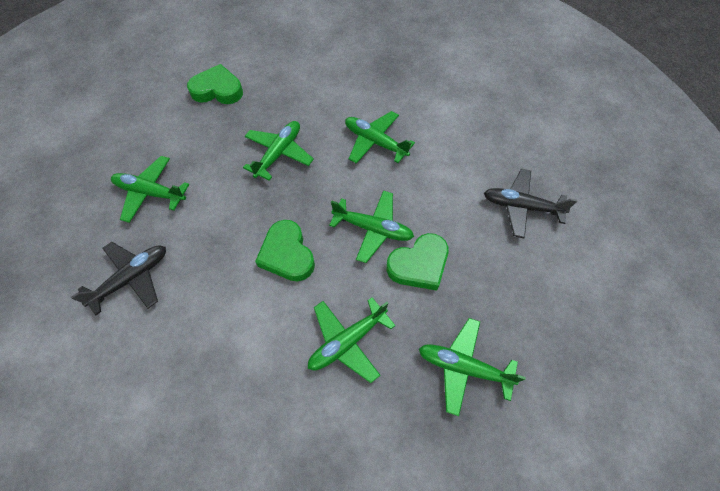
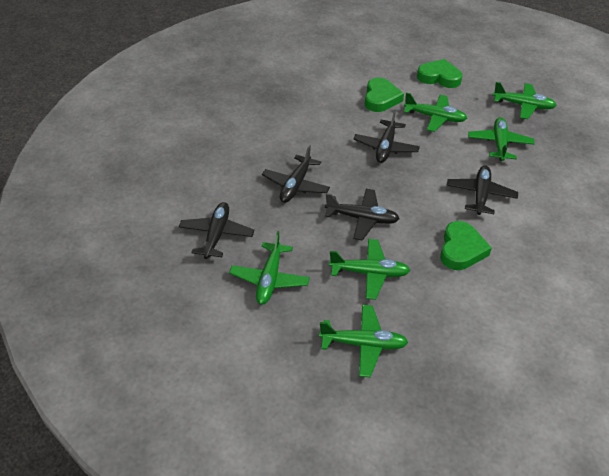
black plane: 2 -> 5

